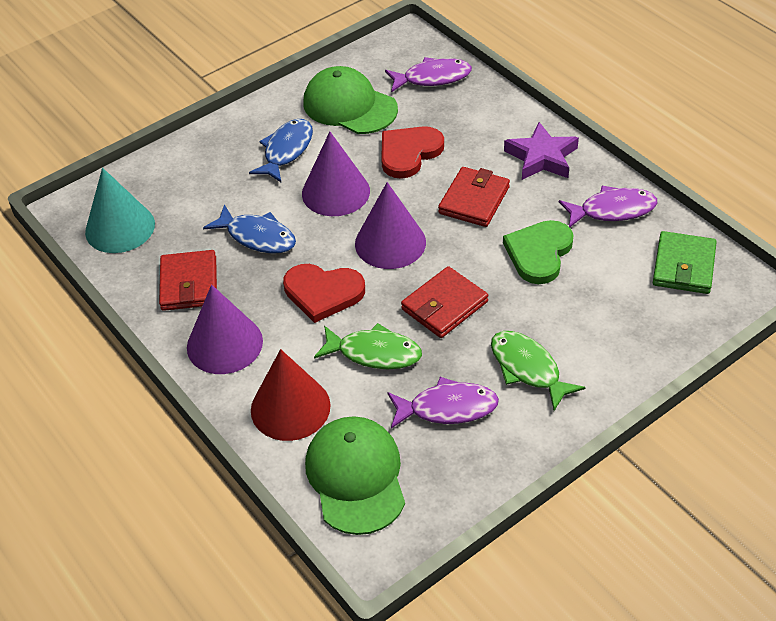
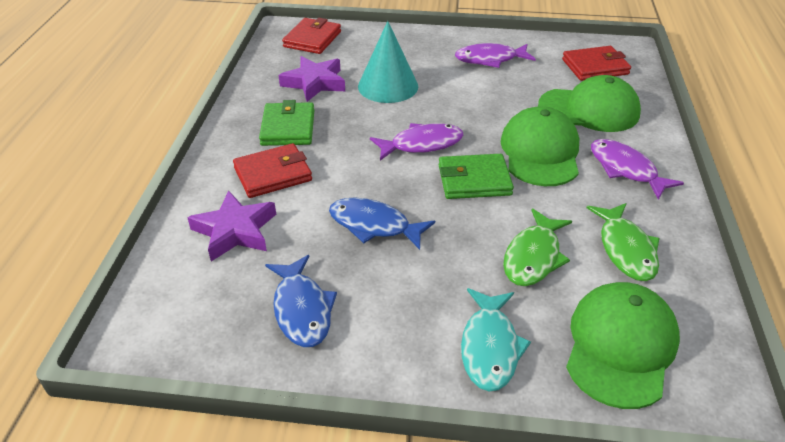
green cap: 2 -> 3
green heart: 1 -> 0
green wallet: 1 -> 2
purple cone: 3 -> 0
purple star: 1 -> 2
red cone: 1 -> 0
red heart: 2 -> 0
turquoise fish: 0 -> 1

